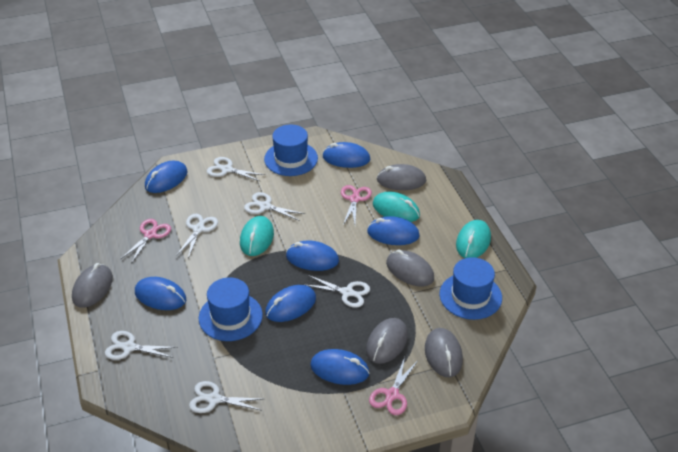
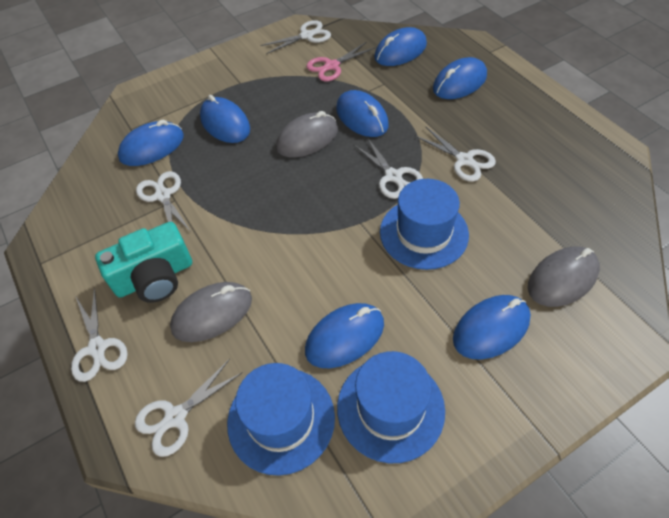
grey mouse: 5 -> 3
pink scissors: 3 -> 1
turquoise camera: 0 -> 1
turquoise mouse: 3 -> 0

